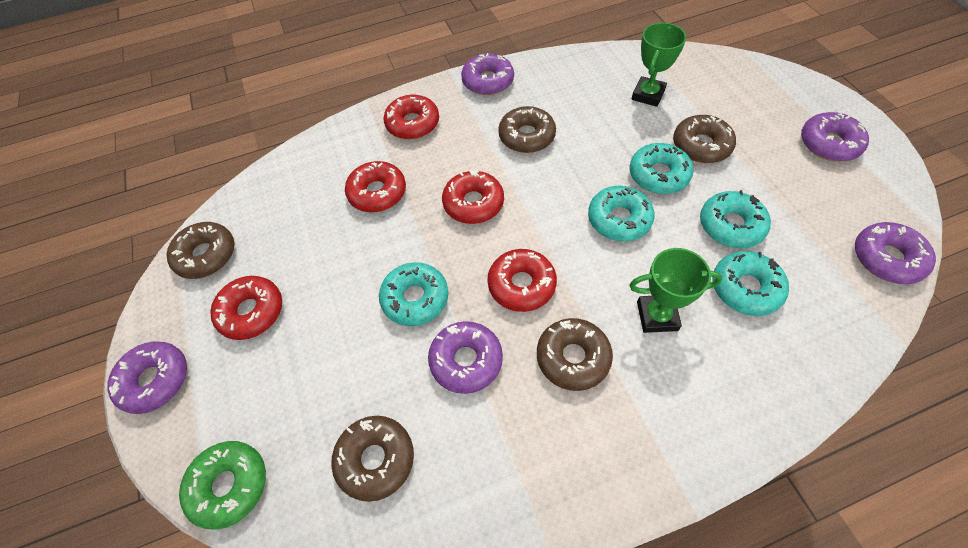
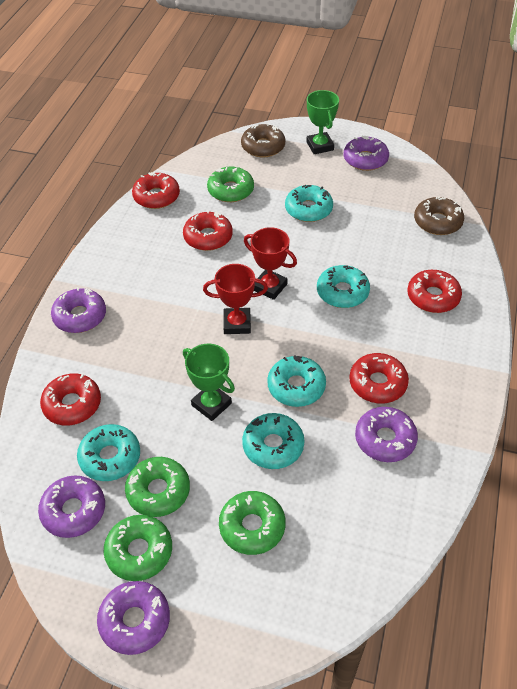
brown donut: 5 -> 2
green donut: 1 -> 4
red trophy: 0 -> 2

